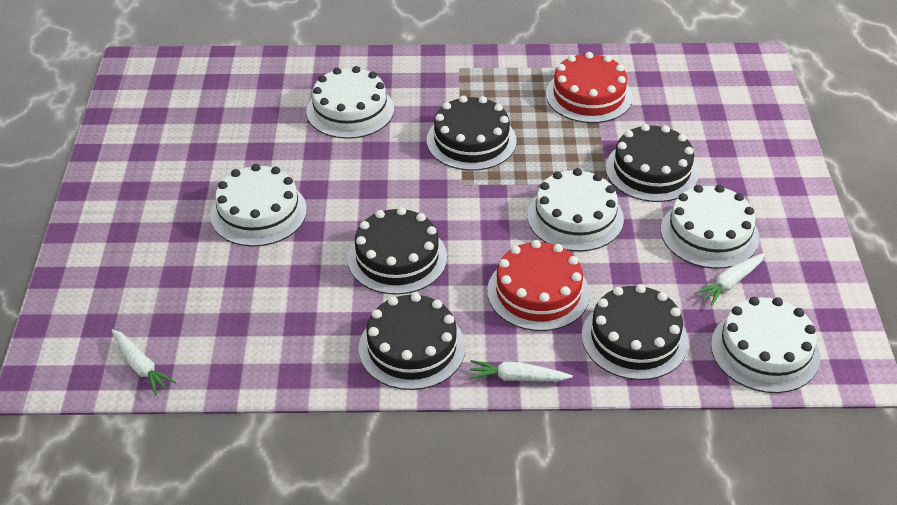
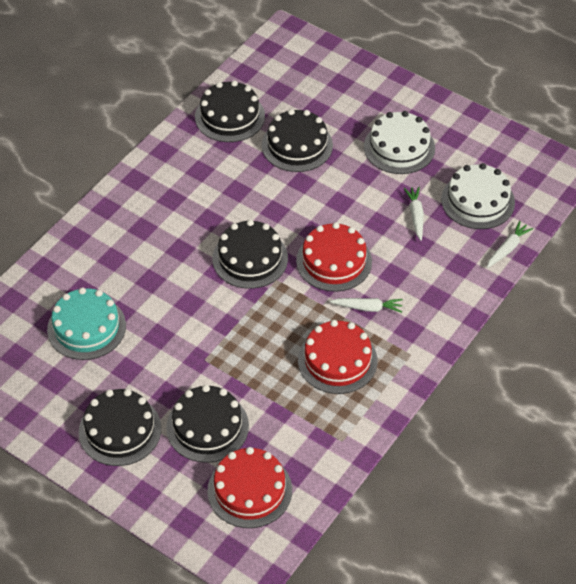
red cake: 2 -> 3
turquoise cake: 0 -> 1
white cake: 5 -> 2

